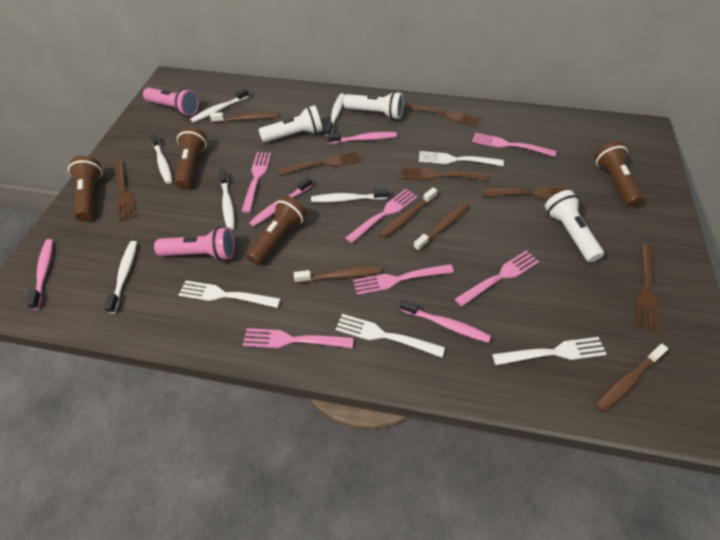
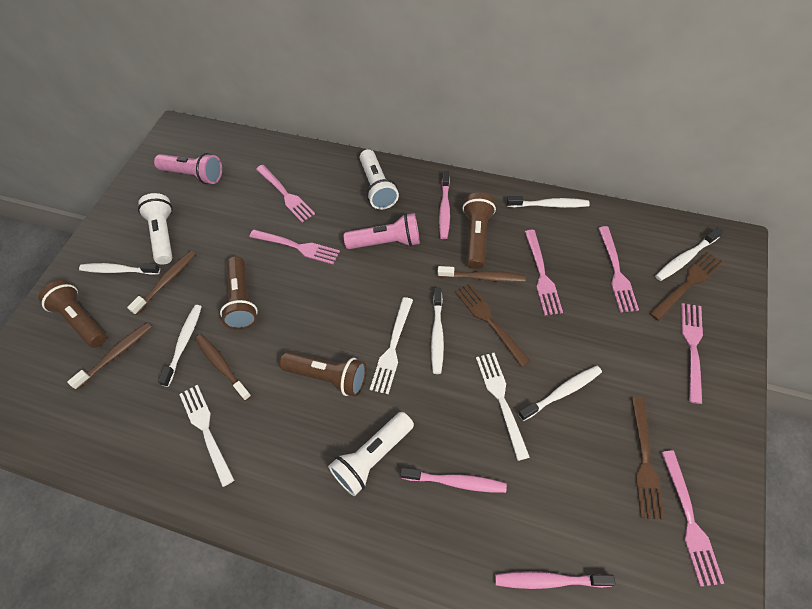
brown fork: 6 -> 3
brown toothbrush: 5 -> 4
pink toothbrush: 4 -> 3
white fork: 4 -> 3

